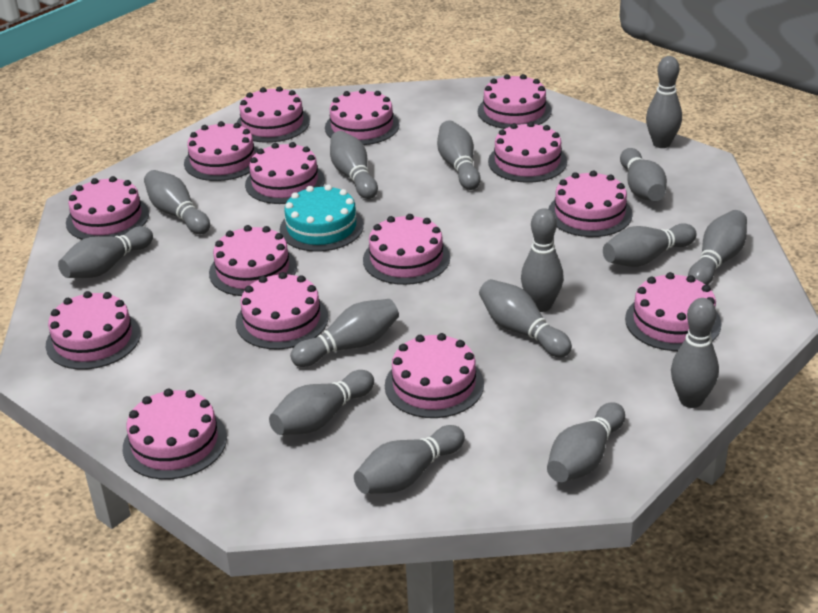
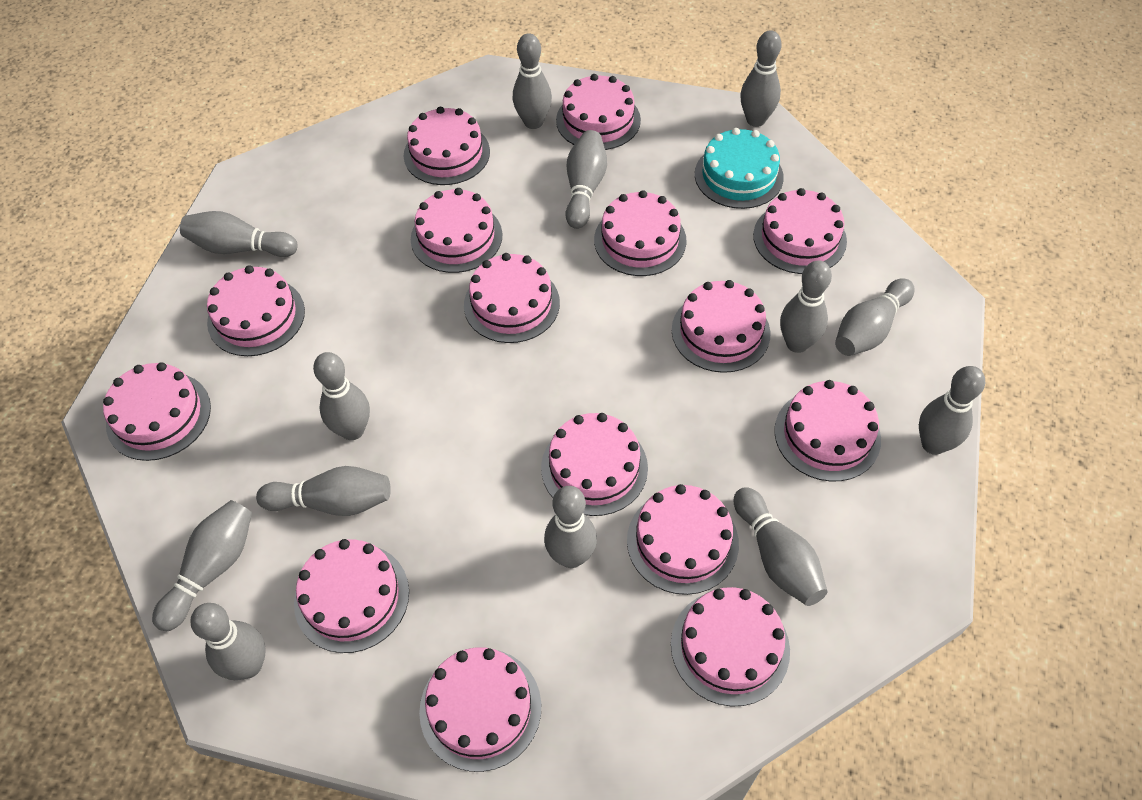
grey bowling pin: 15 -> 13

